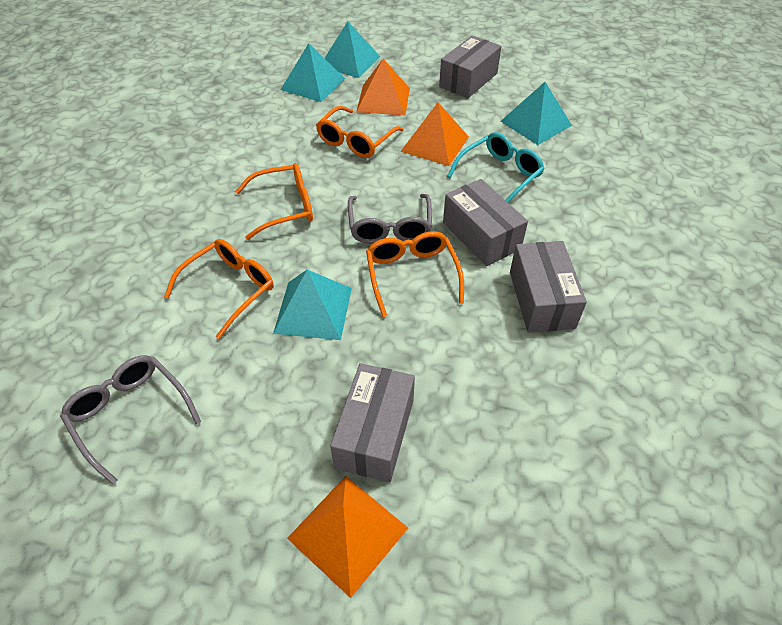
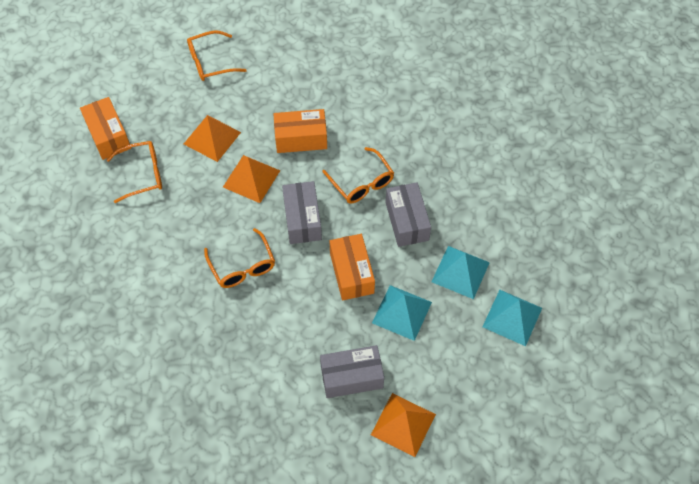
grey box: 4 -> 3
grey glasses: 2 -> 0
orange box: 0 -> 3
turquoise glasses: 1 -> 0
turquoise pyramid: 4 -> 3

